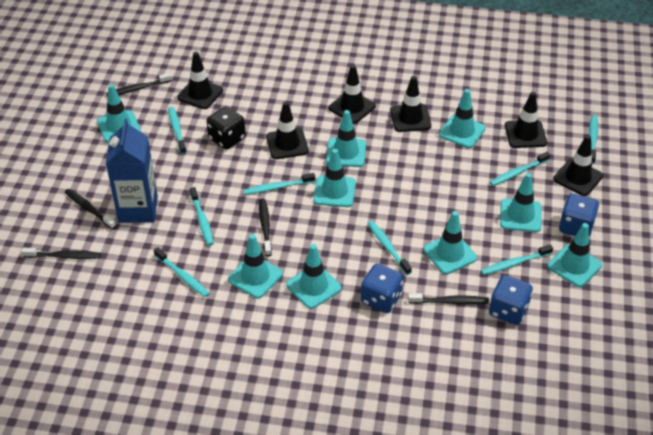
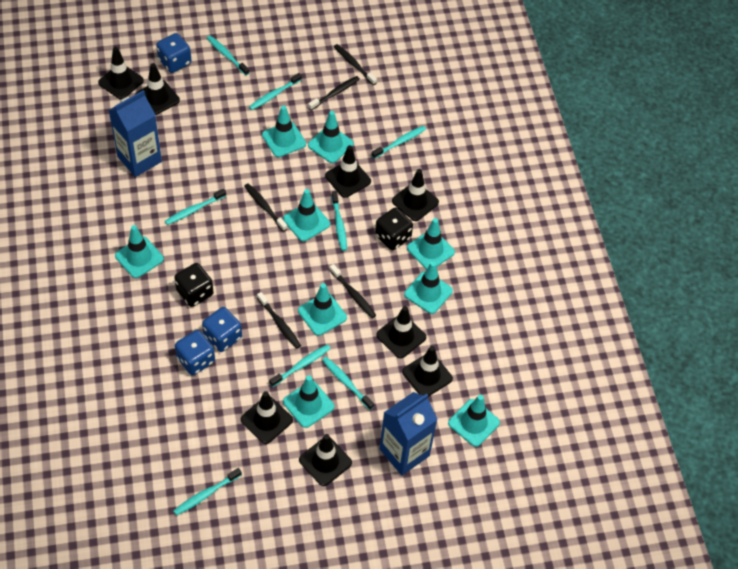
black dice: 1 -> 2
black traffic cone: 6 -> 8
blue carton: 1 -> 2

